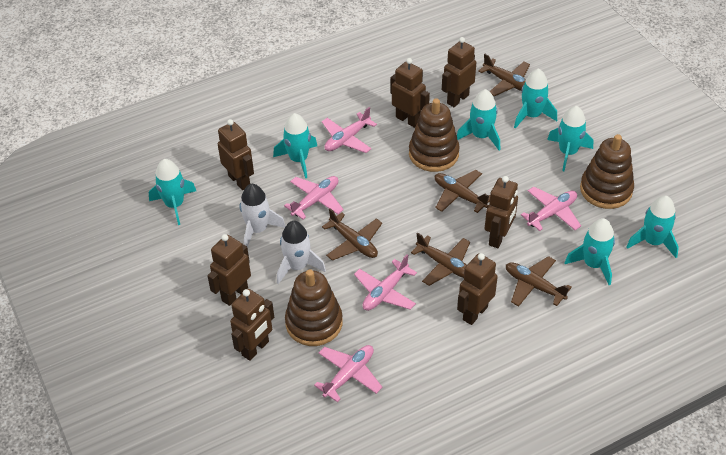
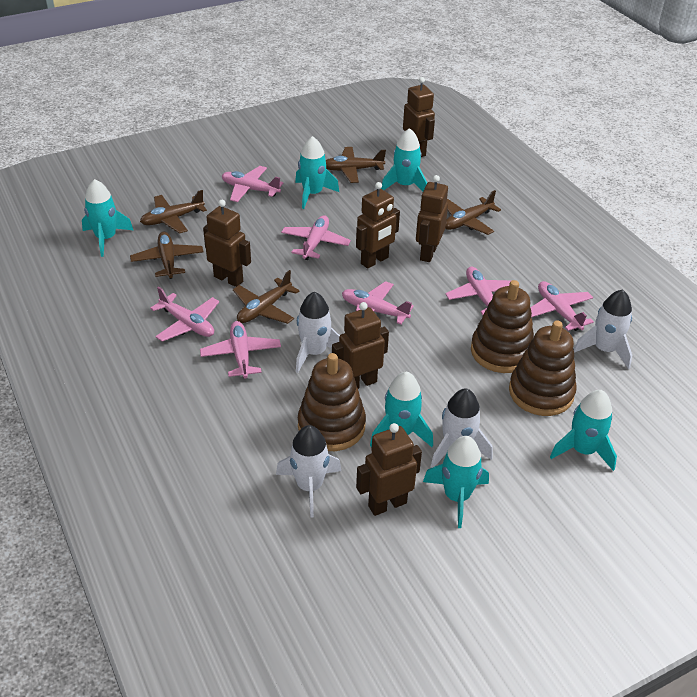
brown robot: 7 -> 6
pink plane: 5 -> 7
turquoise rocket: 7 -> 6
white rocket: 2 -> 4

